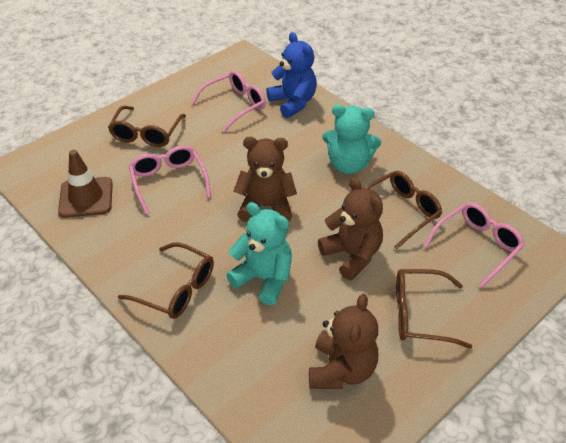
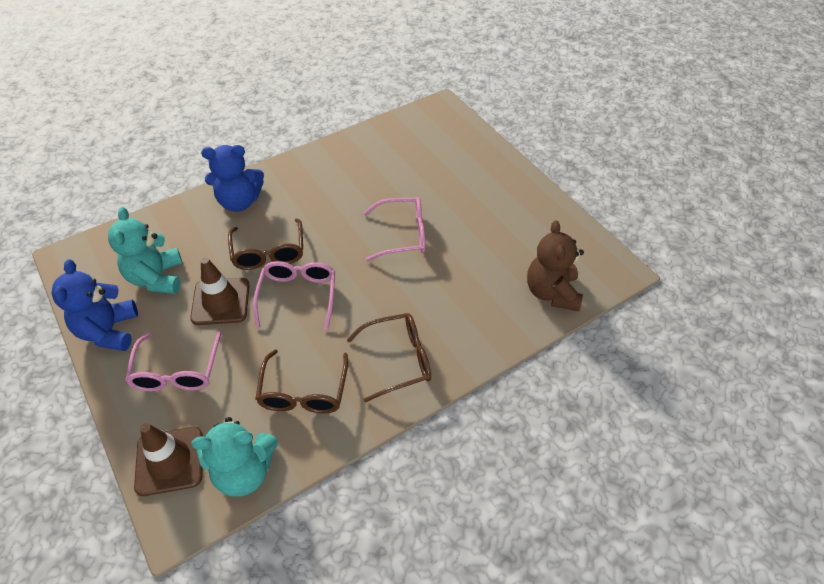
blue teddy bear: 1 -> 2
brown glasses: 4 -> 3
brown teddy bear: 3 -> 1
brown traffic cone: 1 -> 2

